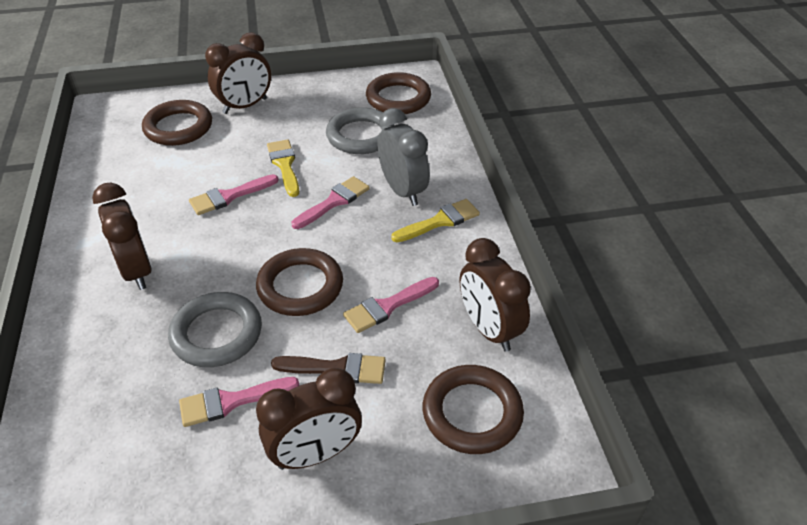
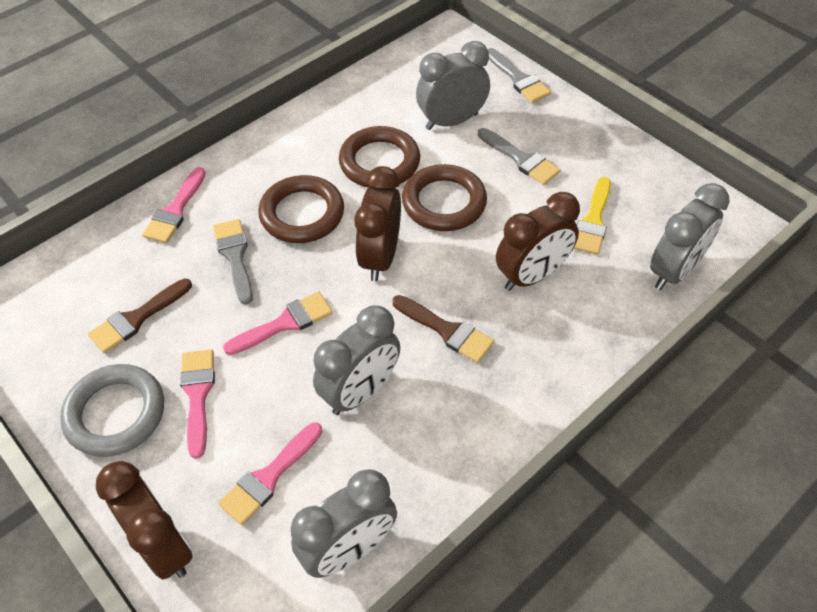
brown brush: 1 -> 2
brown clock: 4 -> 3
brown ring: 4 -> 3
grey brush: 0 -> 3
grey clock: 1 -> 4
grey ring: 2 -> 1
yellow brush: 2 -> 1

